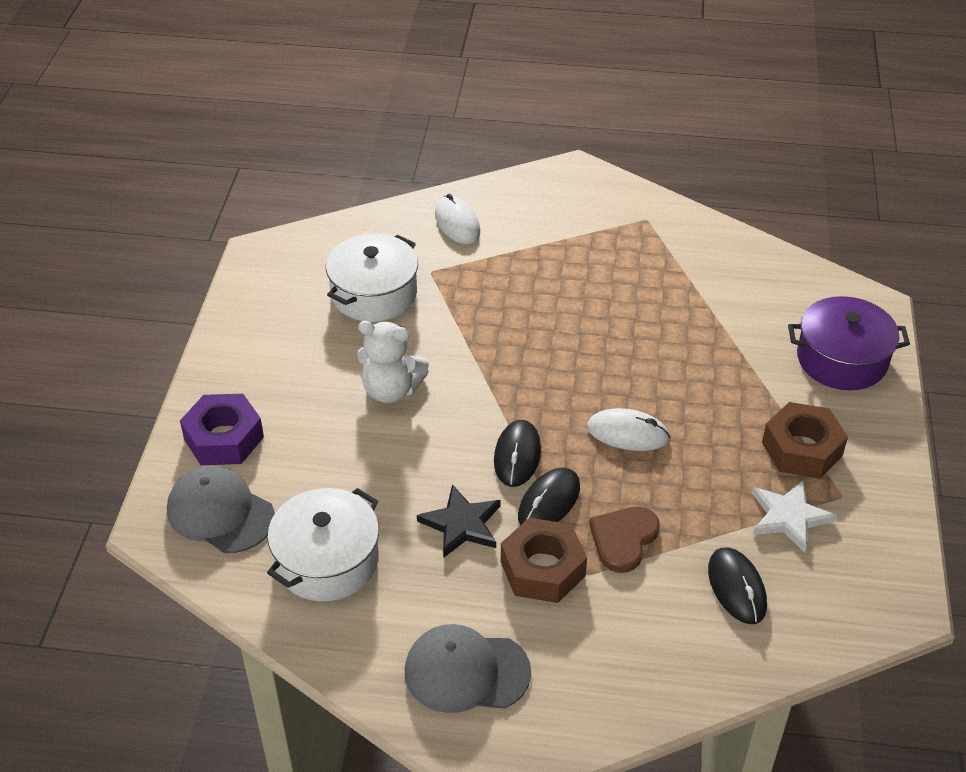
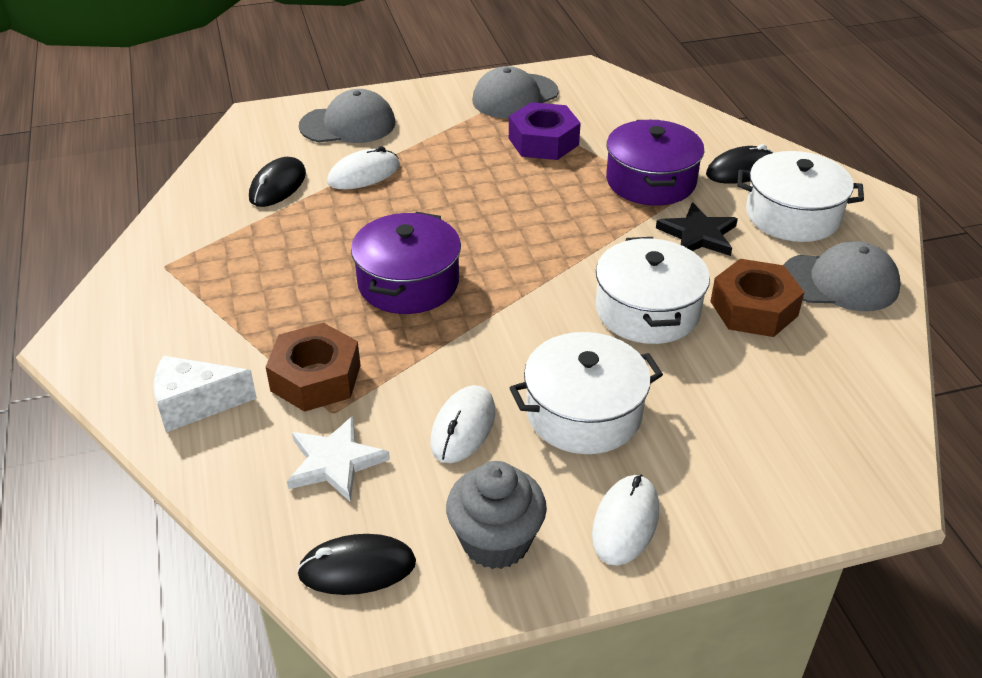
brown heart: 1 -> 0
grey cap: 2 -> 3
grey cupcake: 0 -> 1
purple pot: 1 -> 2
white cheese: 0 -> 1
white mouse: 2 -> 3
white pot: 2 -> 3
white teddy bear: 1 -> 0

